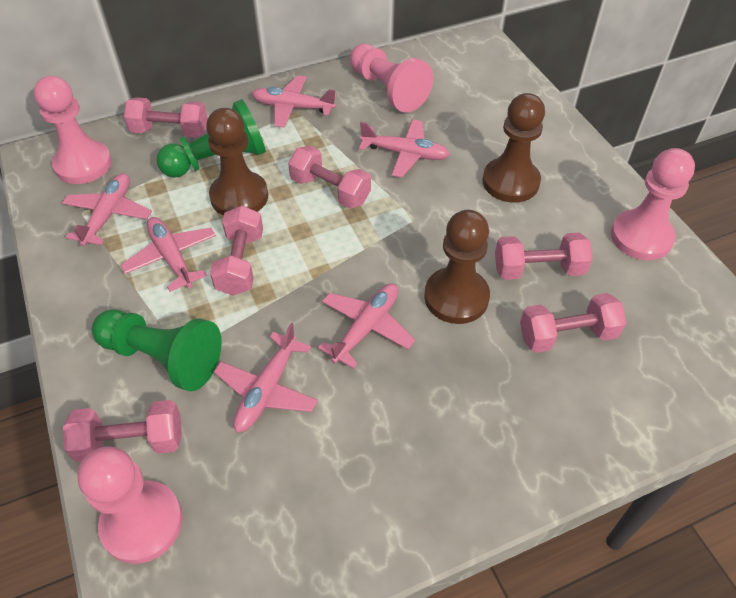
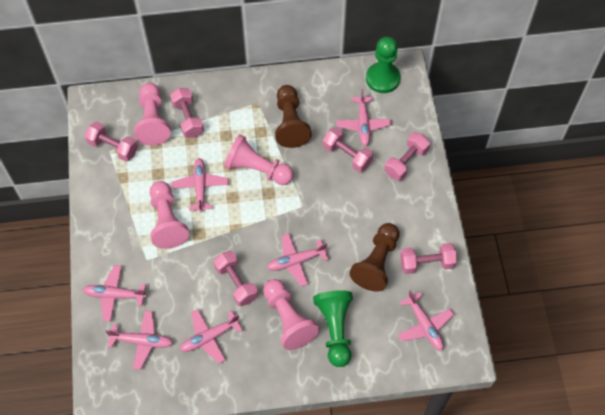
brown pawn: 3 -> 2
pink plane: 6 -> 7

